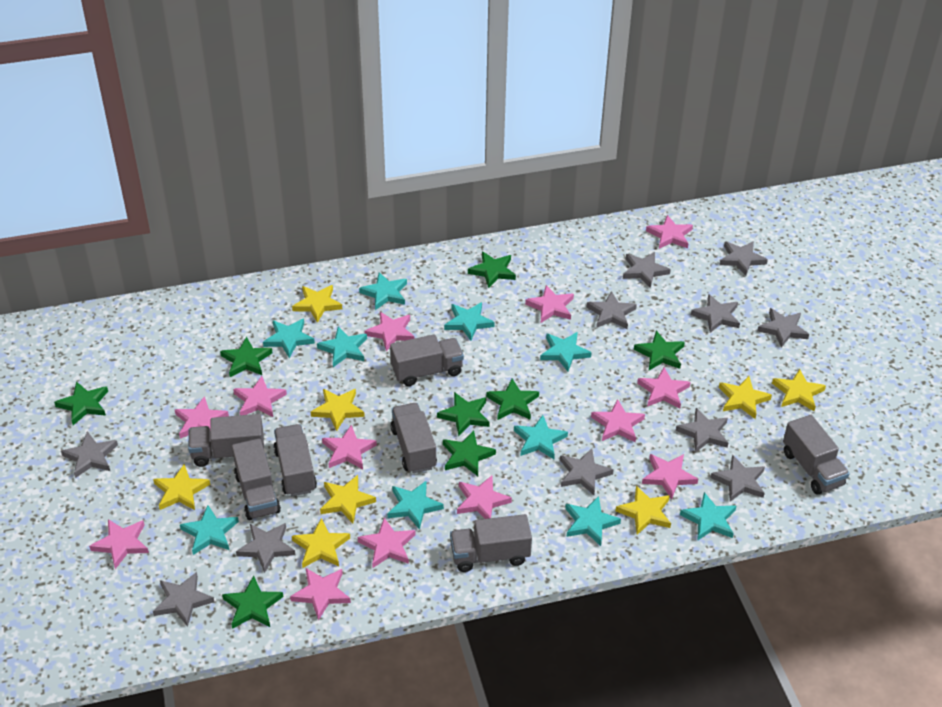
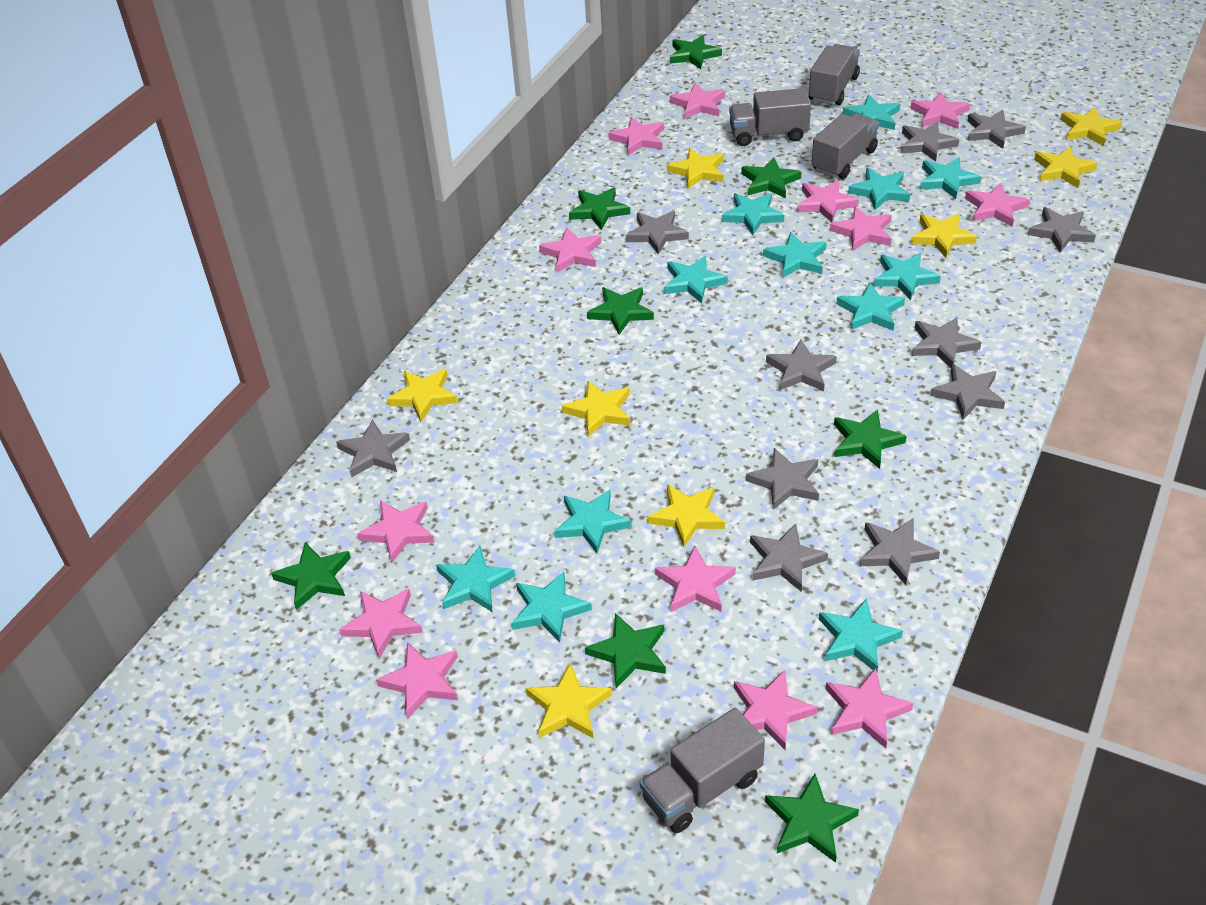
grey truck: 7 -> 4
turquoise star: 10 -> 12

